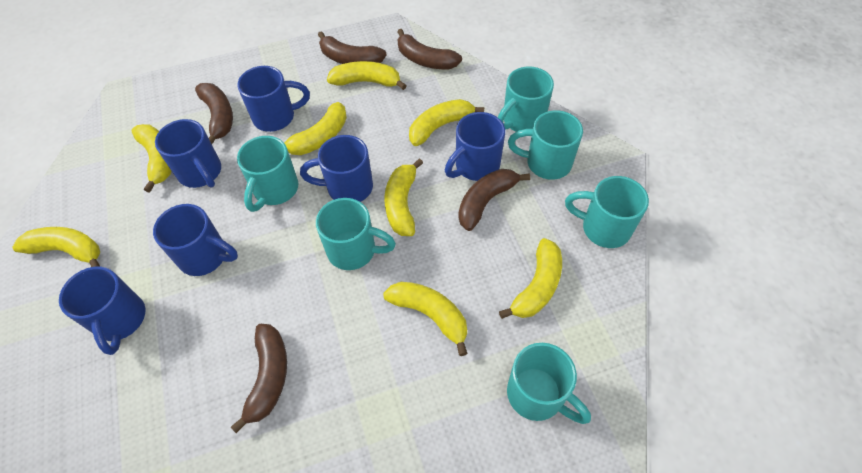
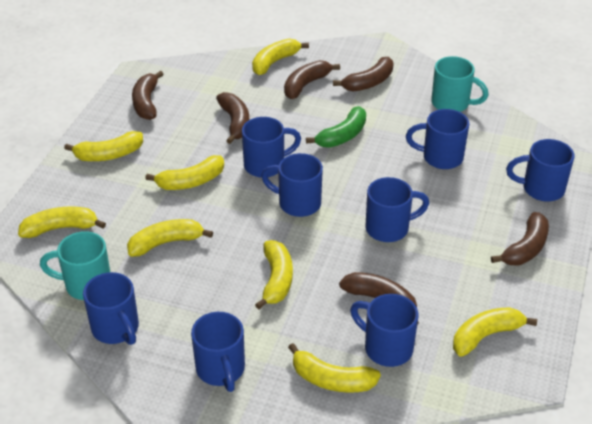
blue mug: 6 -> 8
brown banana: 5 -> 6
green banana: 0 -> 1
turquoise mug: 6 -> 2

